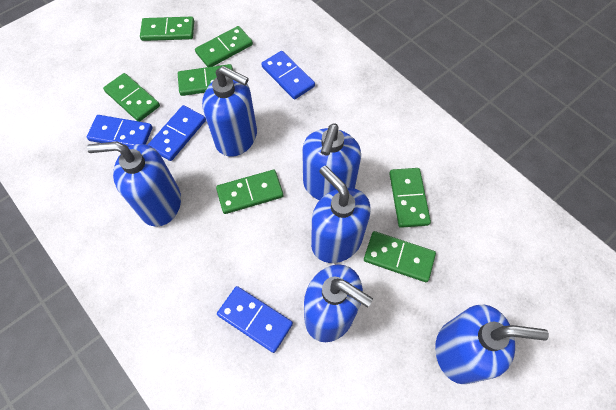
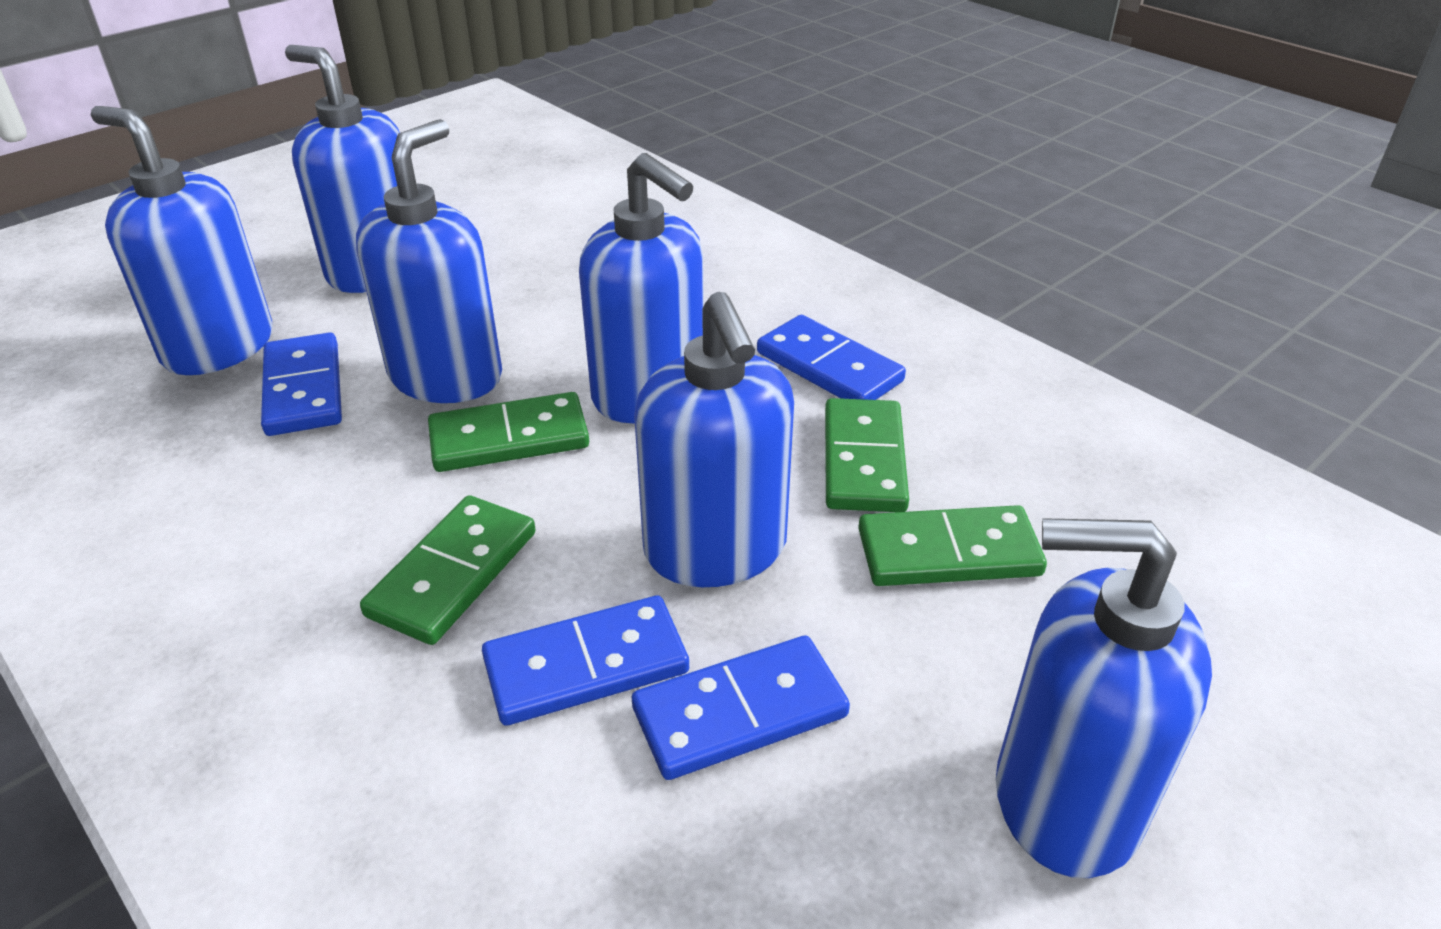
green domino: 7 -> 4

